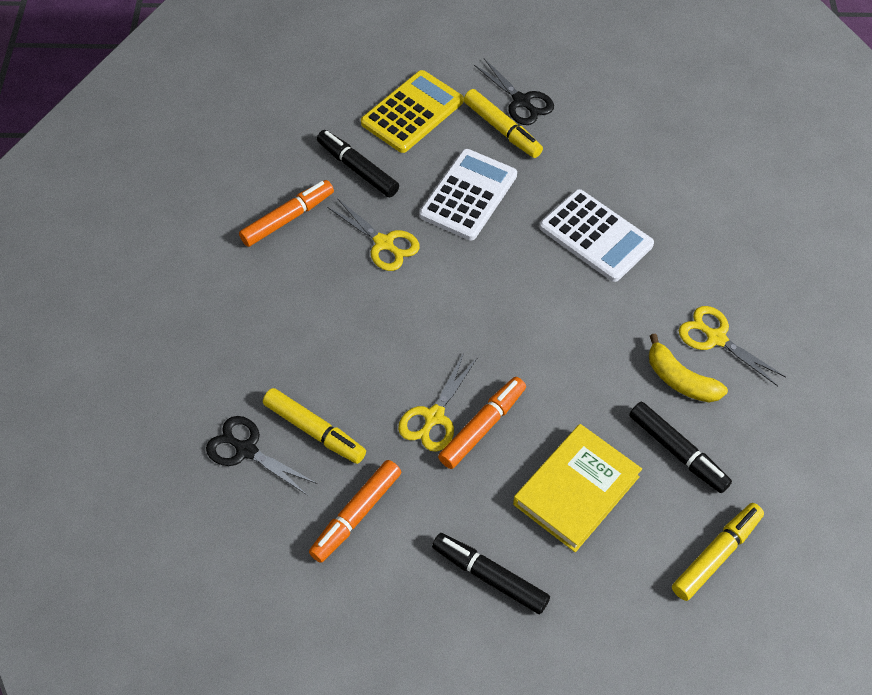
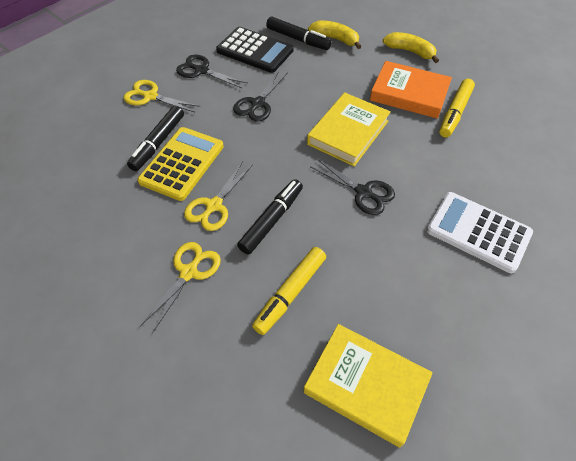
black calculator: 0 -> 1
black scissors: 2 -> 3
orange book: 0 -> 1
orange marker: 3 -> 0
white calculator: 2 -> 1
yellow banana: 1 -> 2
yellow book: 1 -> 2
yellow marker: 3 -> 2

